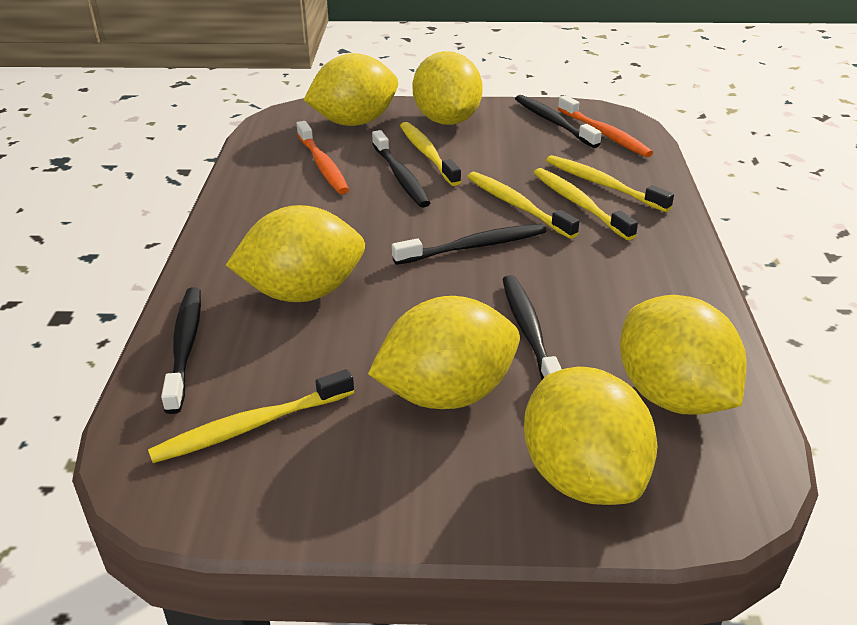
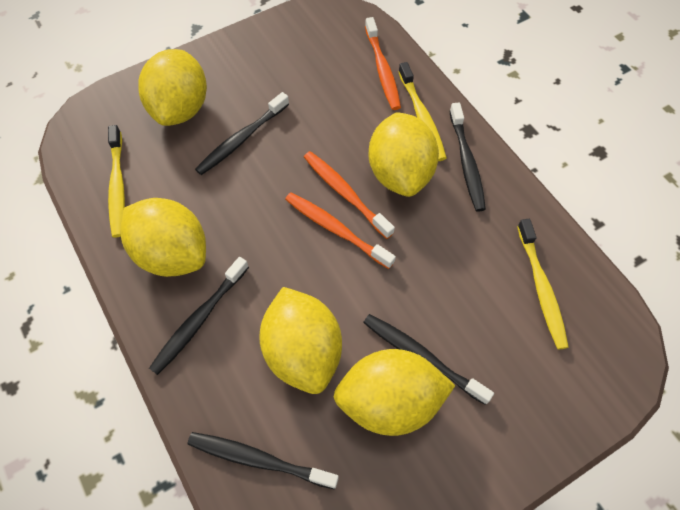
orange toothbrush: 2 -> 3
yellow lemon: 6 -> 5
yellow toothbrush: 5 -> 3

